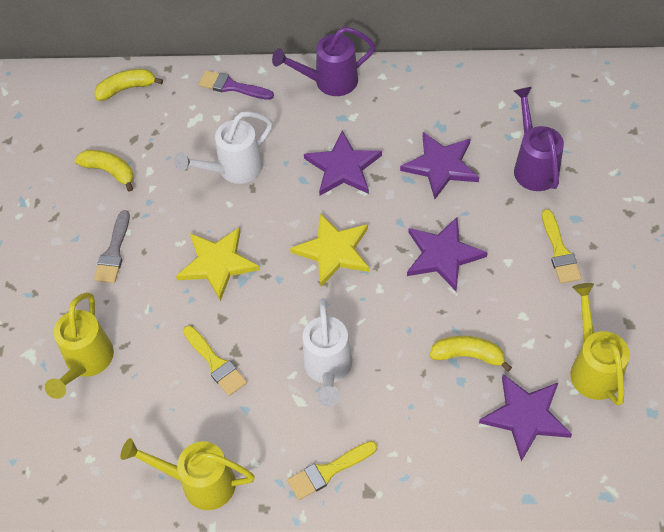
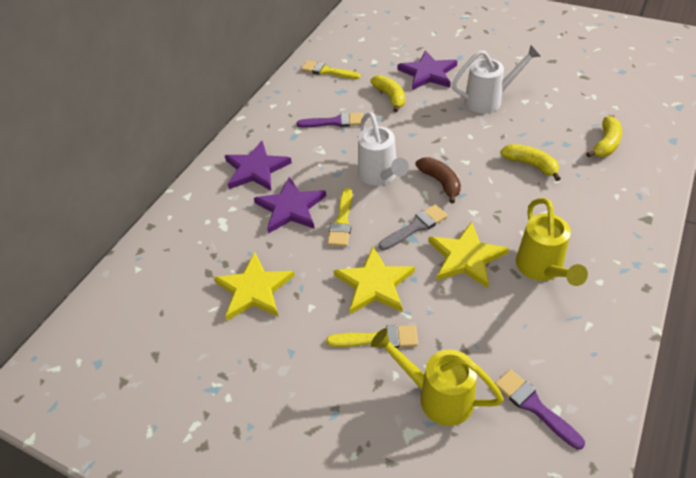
brown banana: 0 -> 1
purple brush: 1 -> 2
purple star: 4 -> 3
purple watering can: 2 -> 0
yellow star: 2 -> 3
yellow watering can: 3 -> 2

